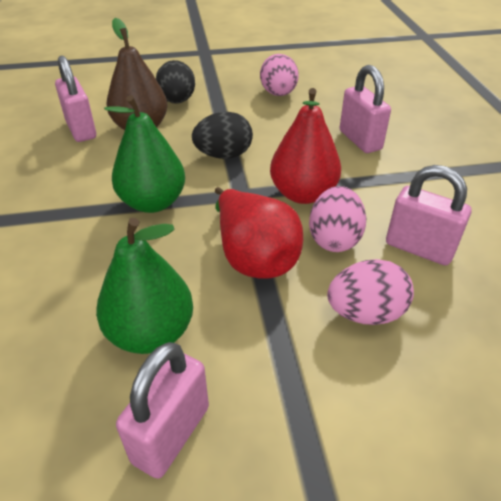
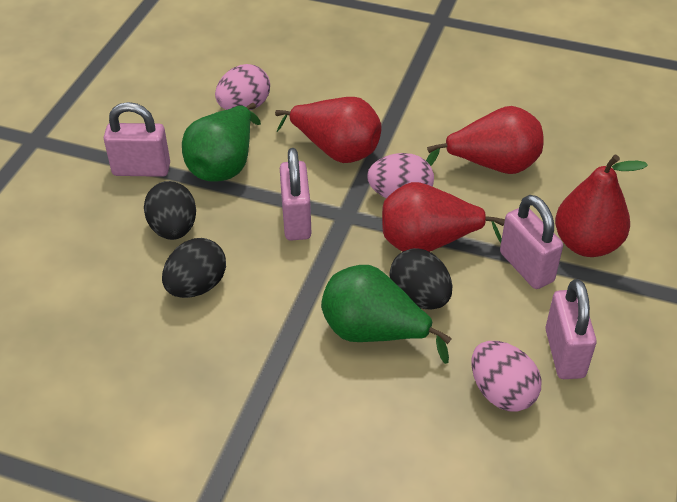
black egg: 2 -> 3
brown pear: 1 -> 0
red pear: 2 -> 4

